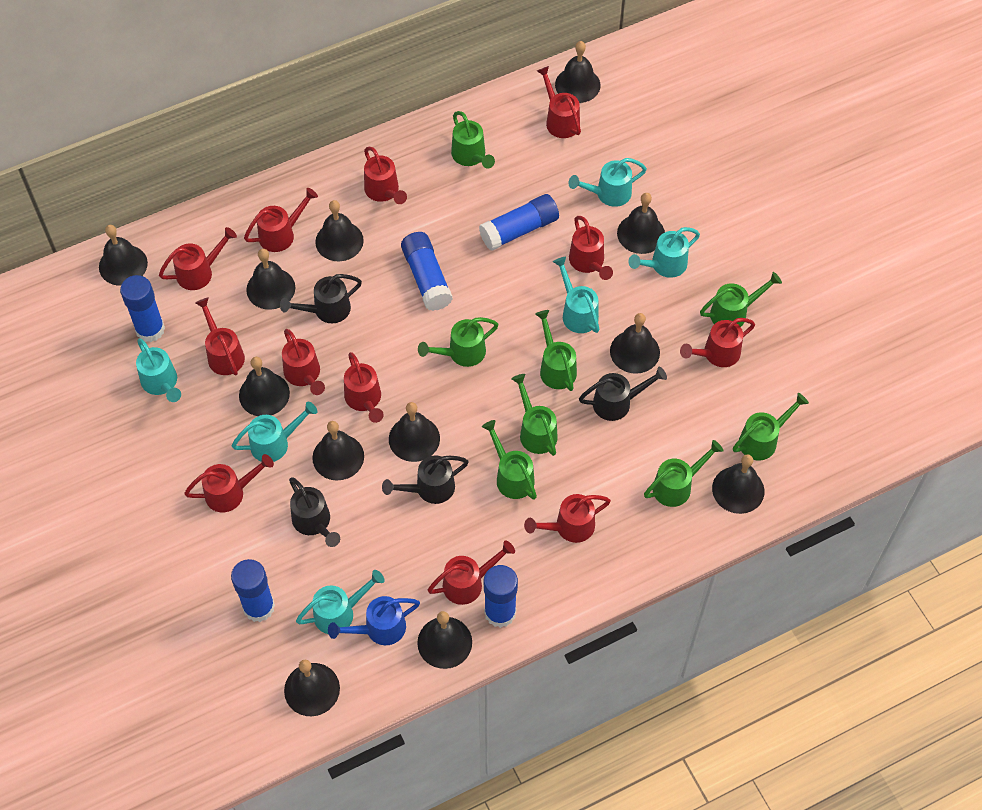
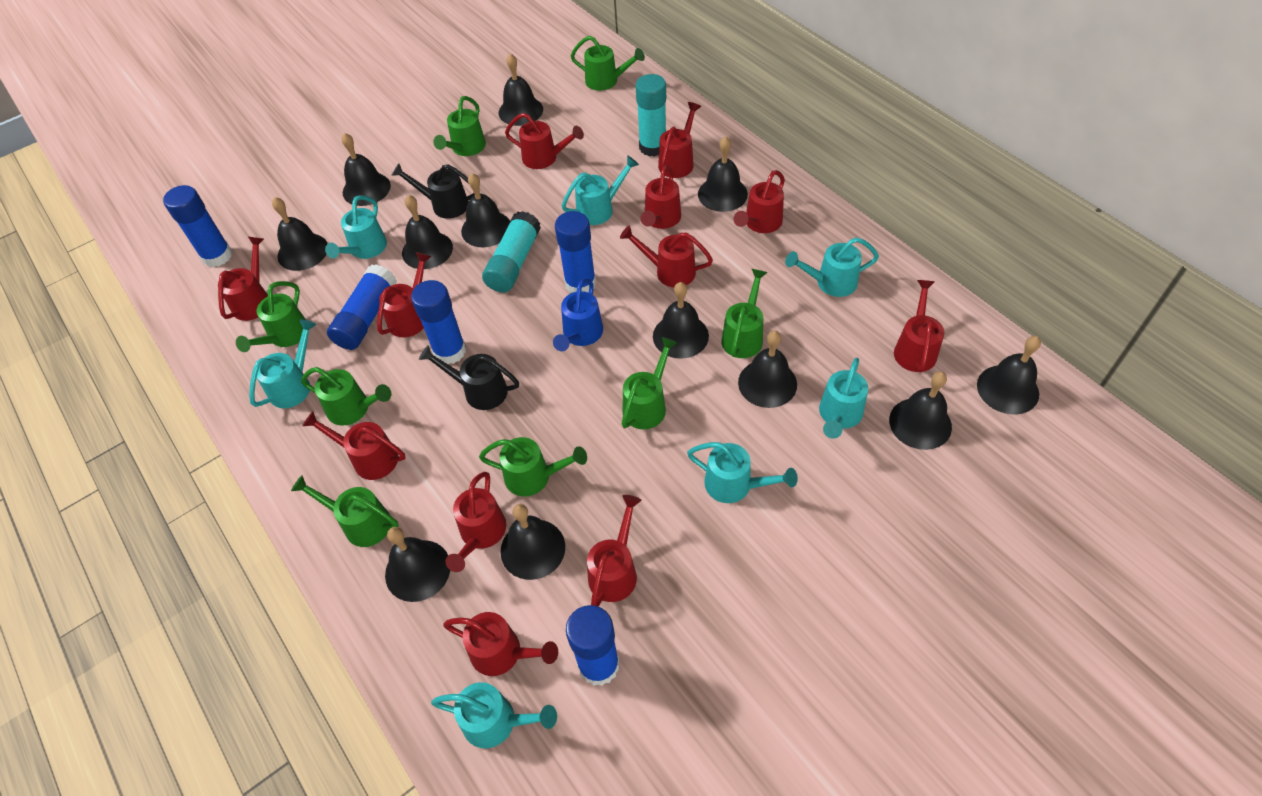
black watering can: 4 -> 2
turquoise glue stick: 0 -> 2
turquoise watering can: 6 -> 7

